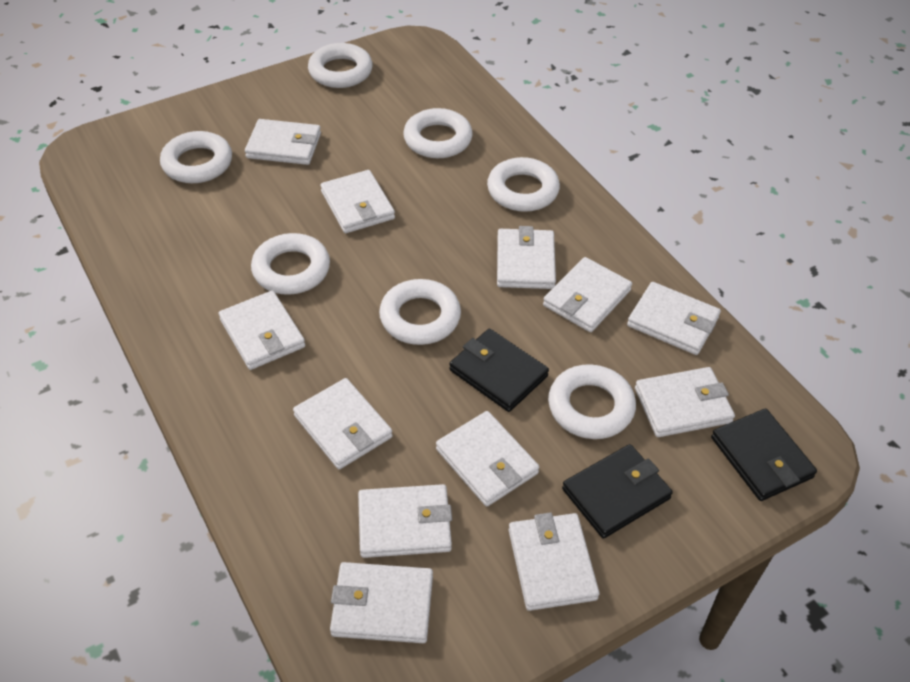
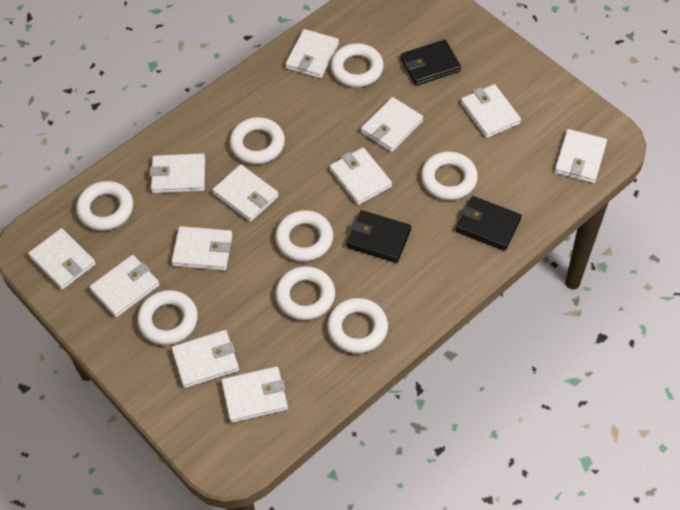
white ring: 7 -> 8

